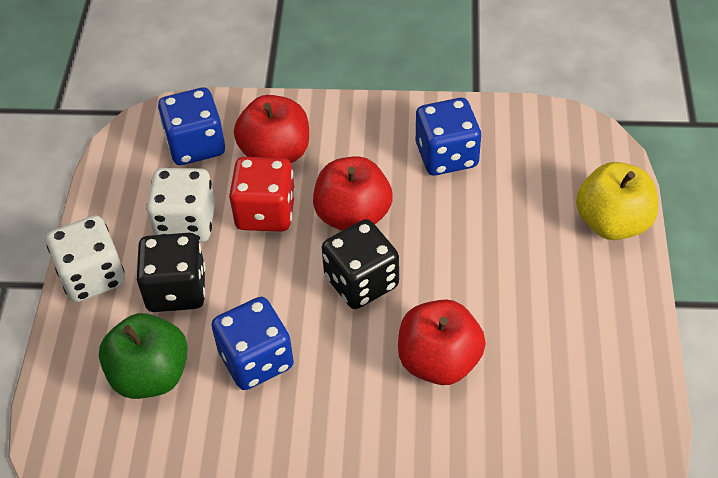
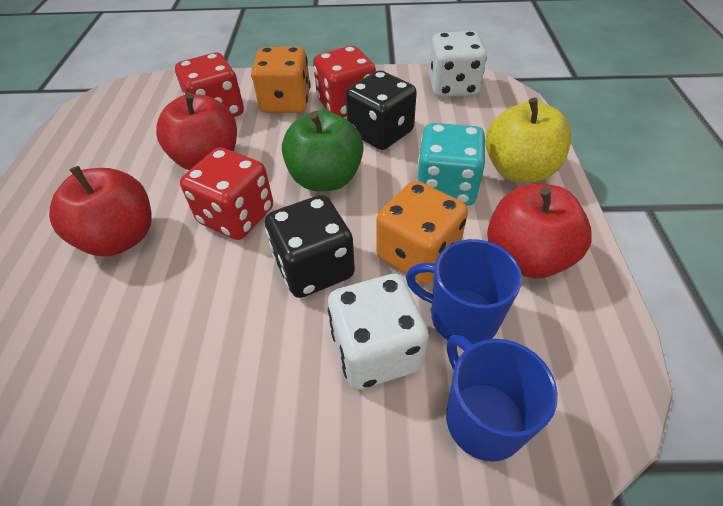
blue dice: 3 -> 0
blue mug: 0 -> 2
orange dice: 0 -> 2
red dice: 1 -> 3
turquoise dice: 0 -> 1

